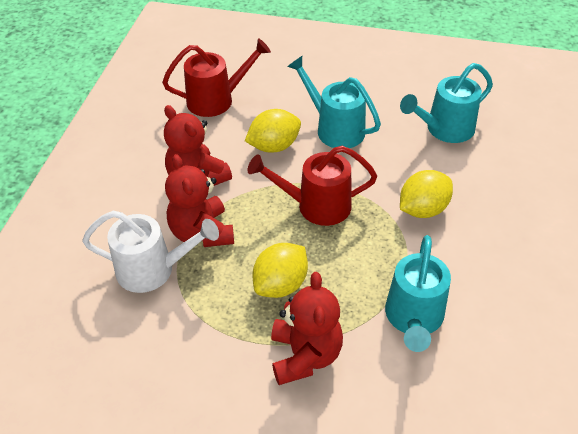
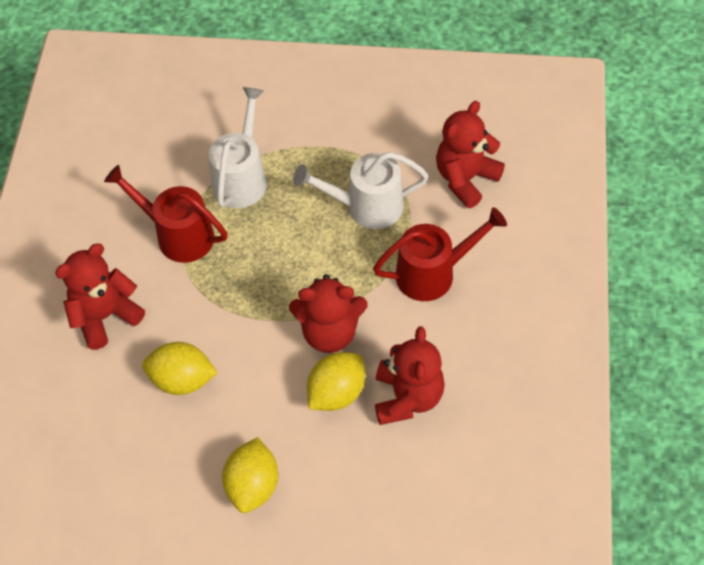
red teddy bear: 3 -> 4
turquoise watering can: 3 -> 0
white watering can: 1 -> 2

